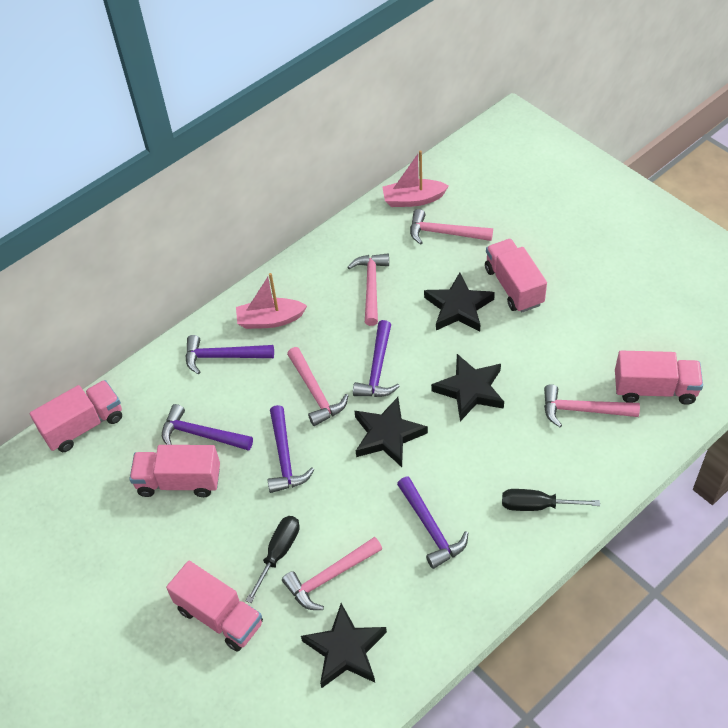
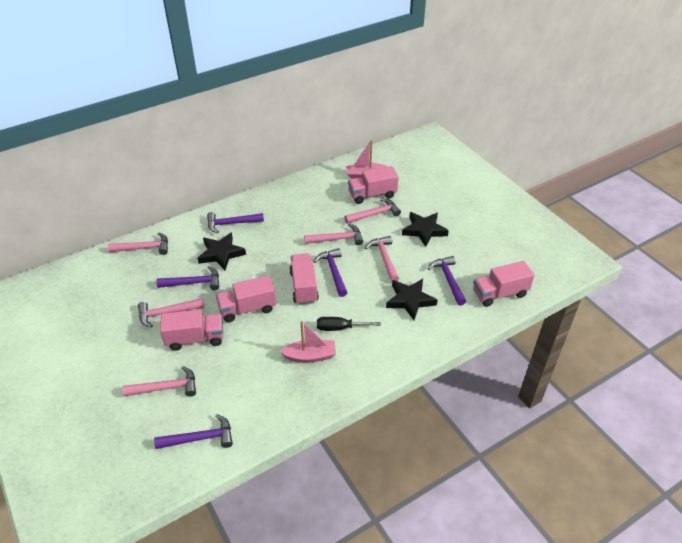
black screwdriver: 2 -> 1
black star: 4 -> 3
pink hammer: 5 -> 6

